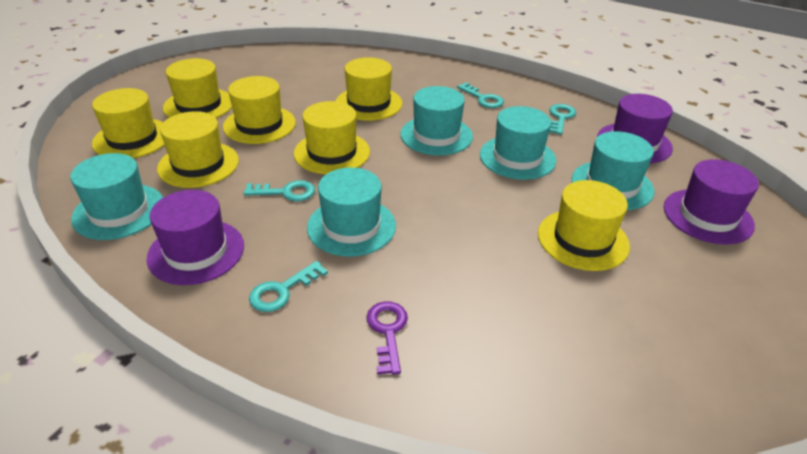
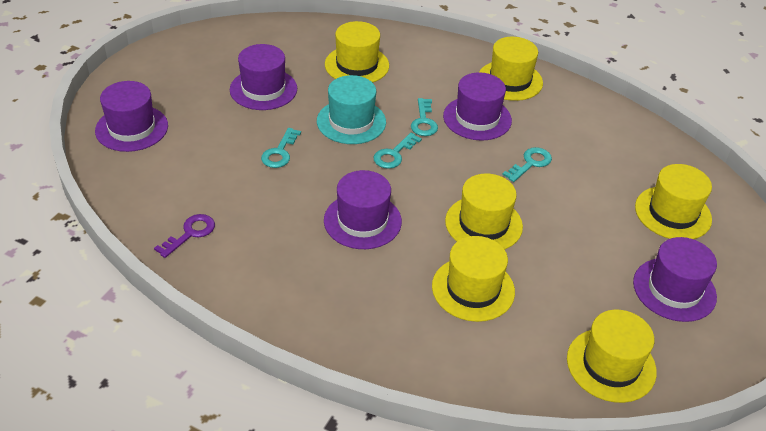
purple hat: 3 -> 5
turquoise hat: 5 -> 1
yellow hat: 7 -> 6

